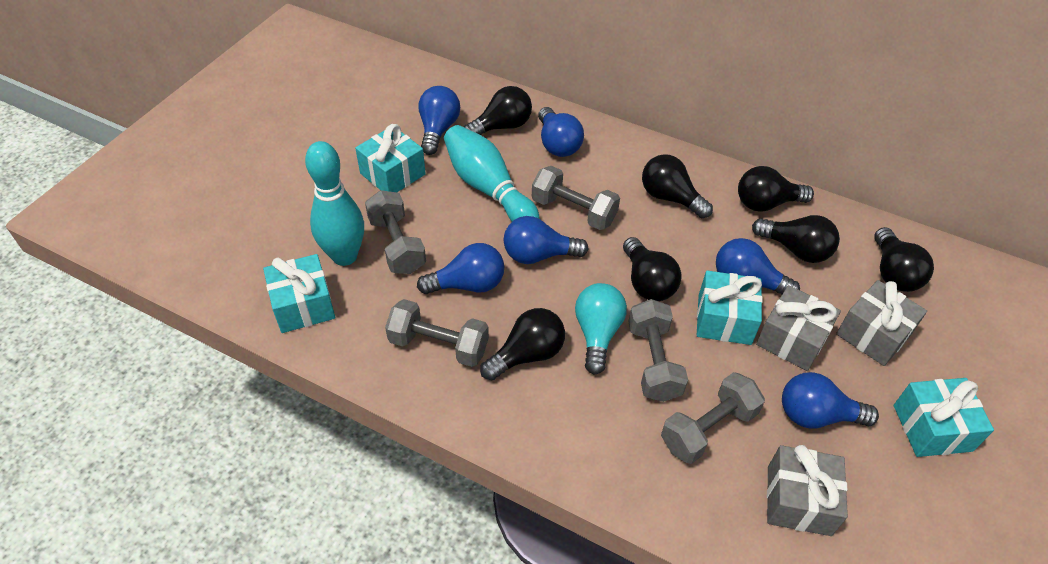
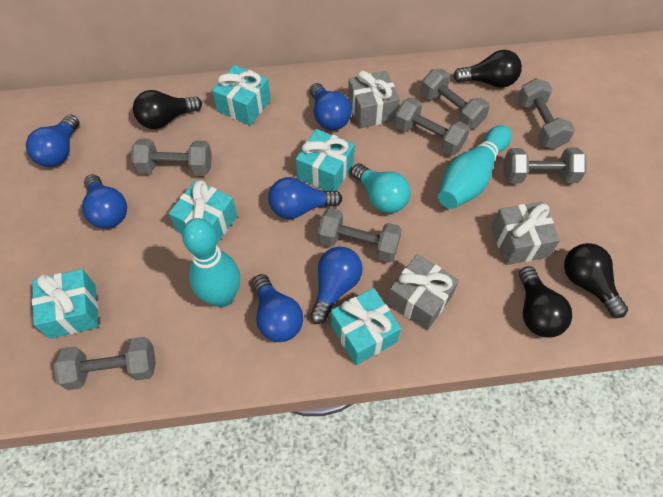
black light bulb: 7 -> 4
grey dumbbell: 5 -> 7
turquoise gift: 4 -> 5

